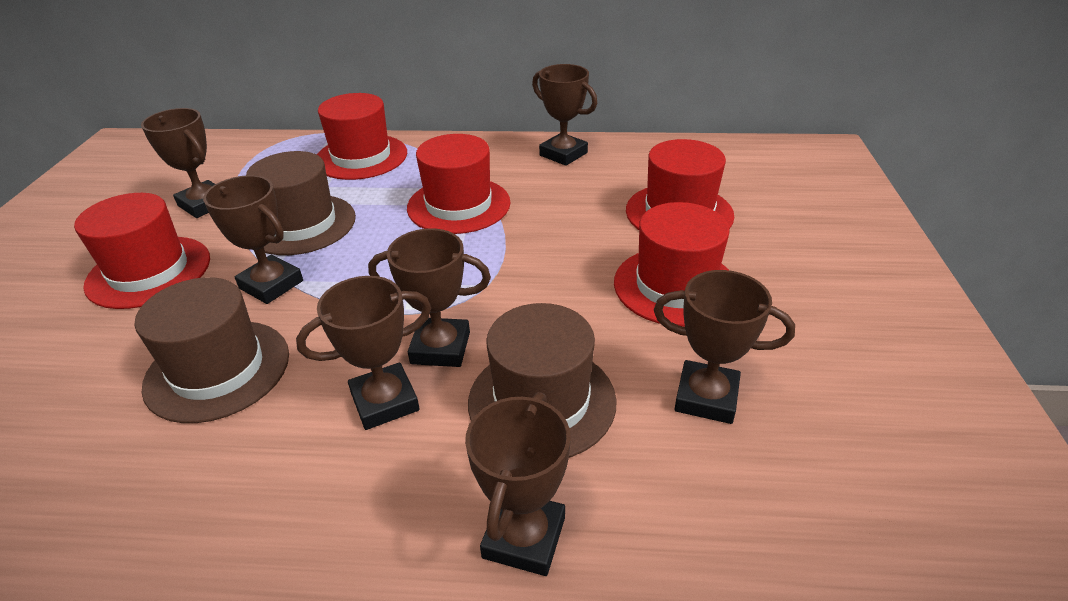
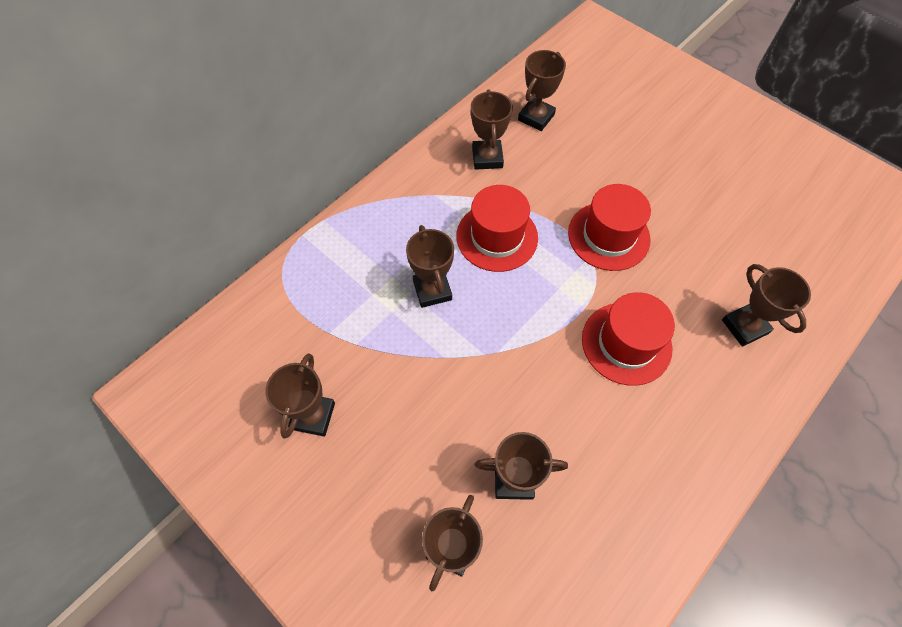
brown hat: 3 -> 0
red hat: 5 -> 3

